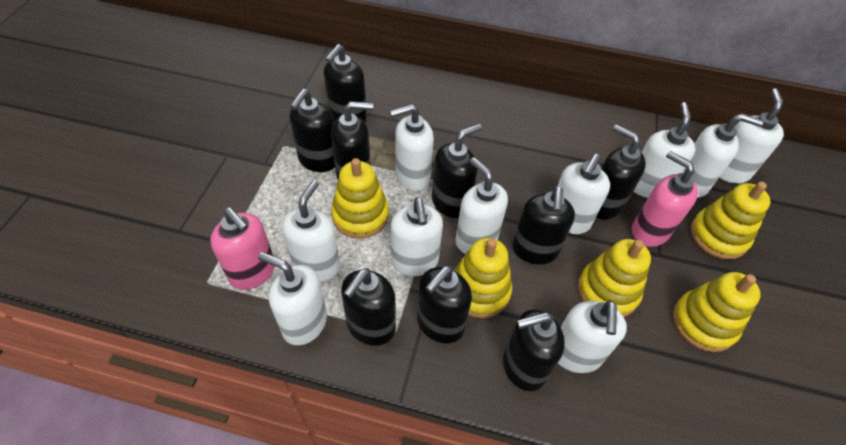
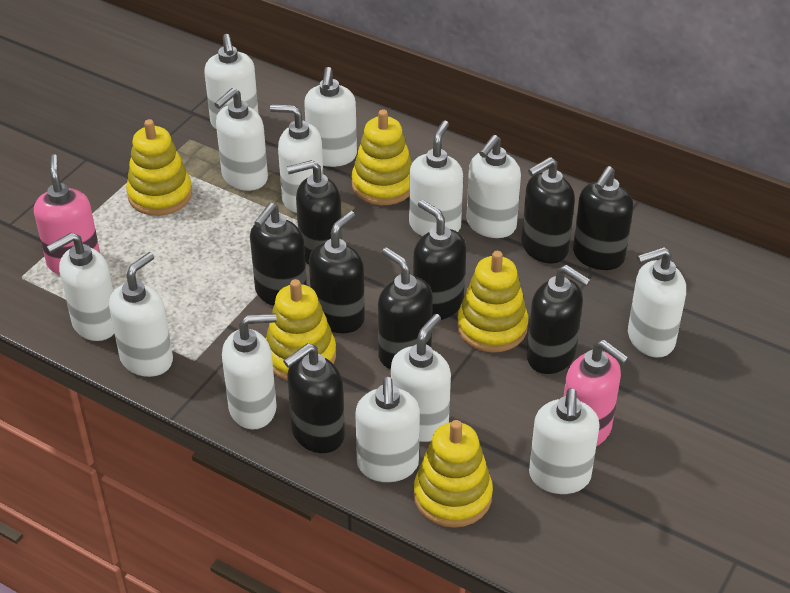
white soap dispenser: 10 -> 13

